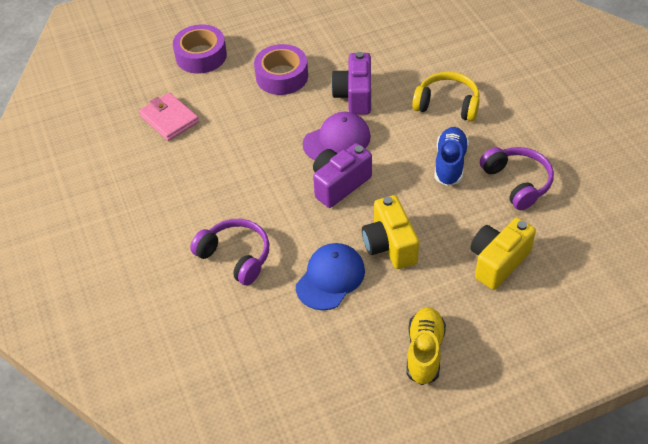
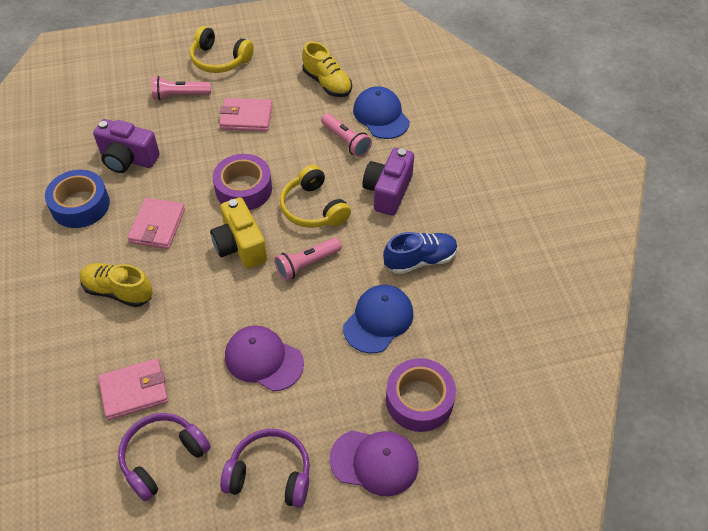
blue cap: 1 -> 2
blue tape: 0 -> 1
pink flashlight: 0 -> 3
pink wallet: 1 -> 3
purple cap: 1 -> 2
yellow camera: 2 -> 1
yellow headphones: 1 -> 2
yellow shoe: 1 -> 2

